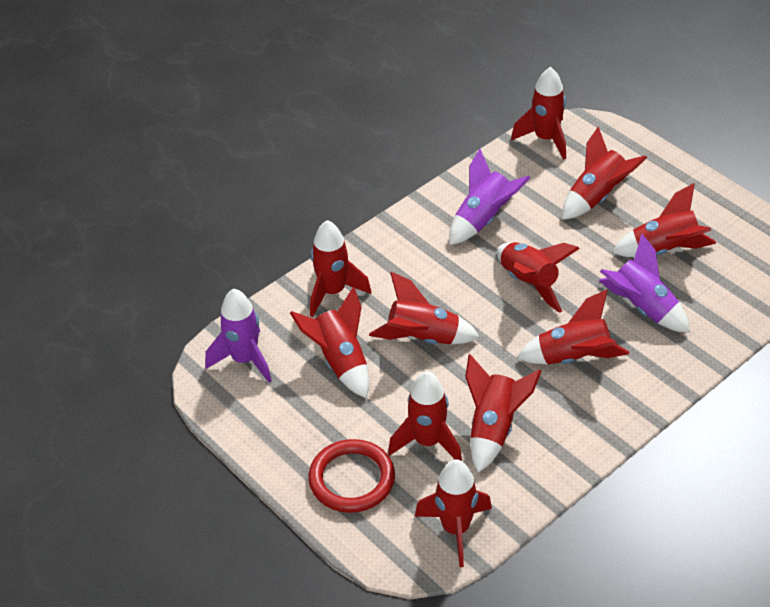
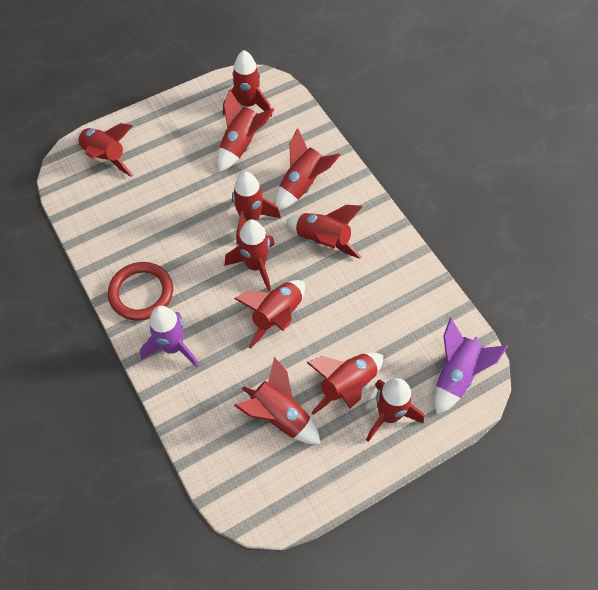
purple rocket: 3 -> 2

